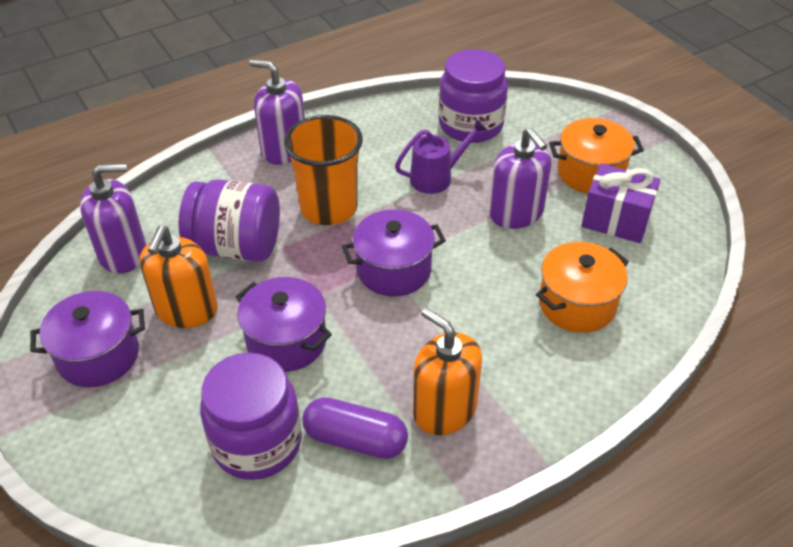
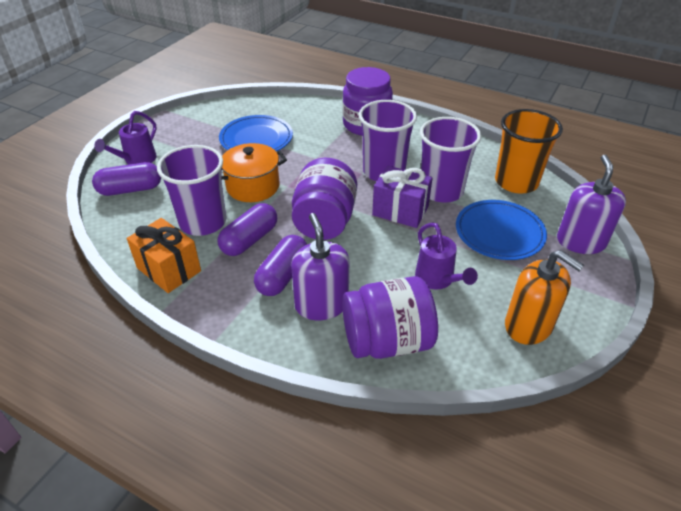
blue plate: 0 -> 2
orange gift: 0 -> 1
orange pot: 2 -> 1
orange soap dispenser: 2 -> 1
purple capsule: 1 -> 3
purple cup: 0 -> 3
purple pot: 3 -> 0
purple soap dispenser: 3 -> 2
purple watering can: 1 -> 2

